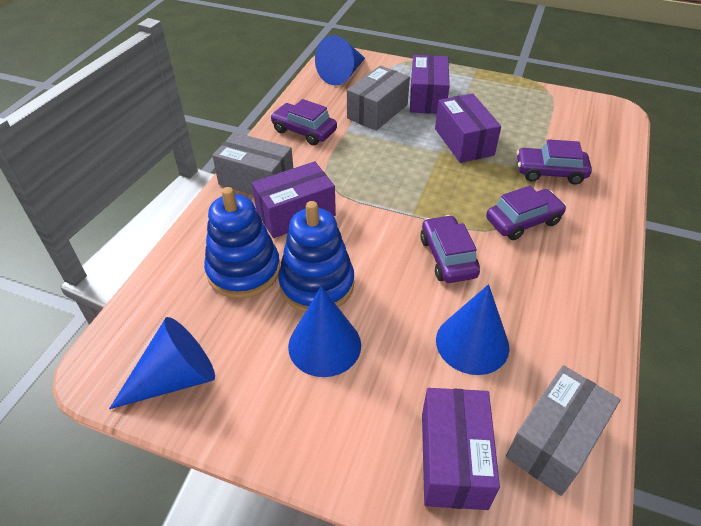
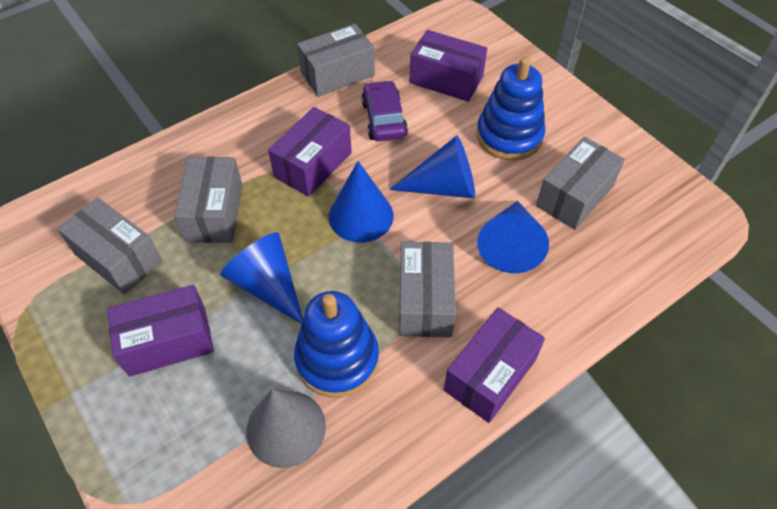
grey box: 3 -> 5
grey cone: 0 -> 1
purple car: 4 -> 1

